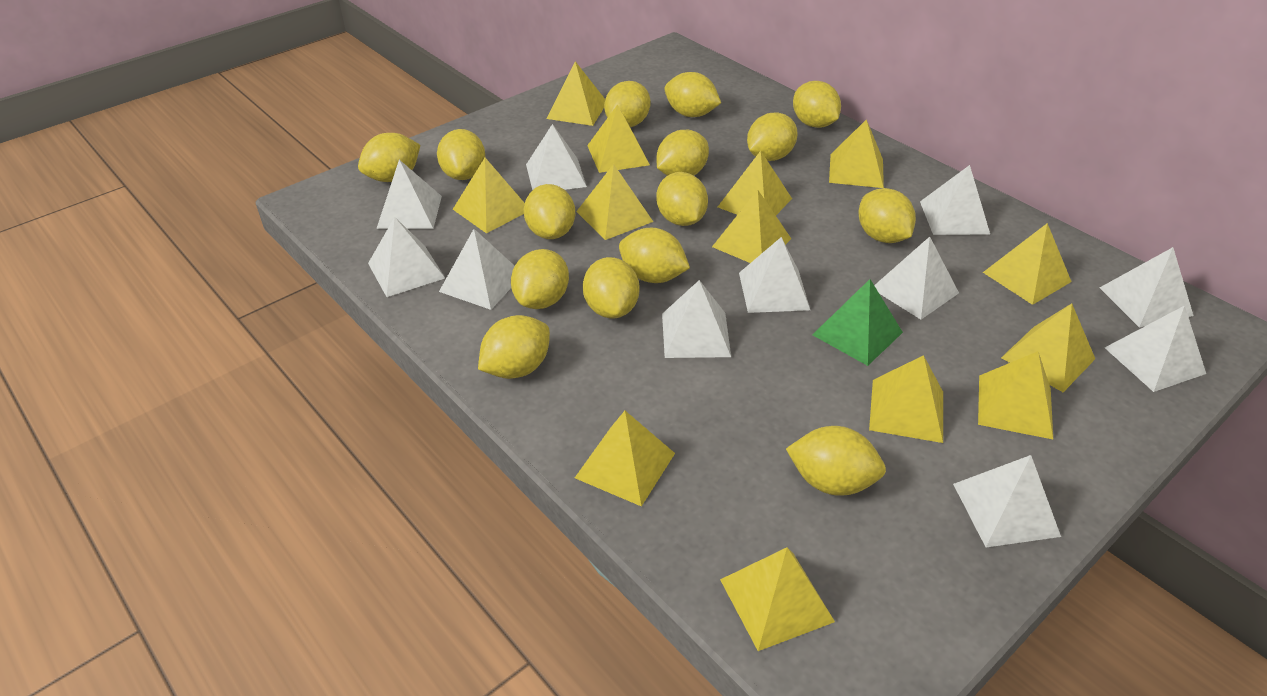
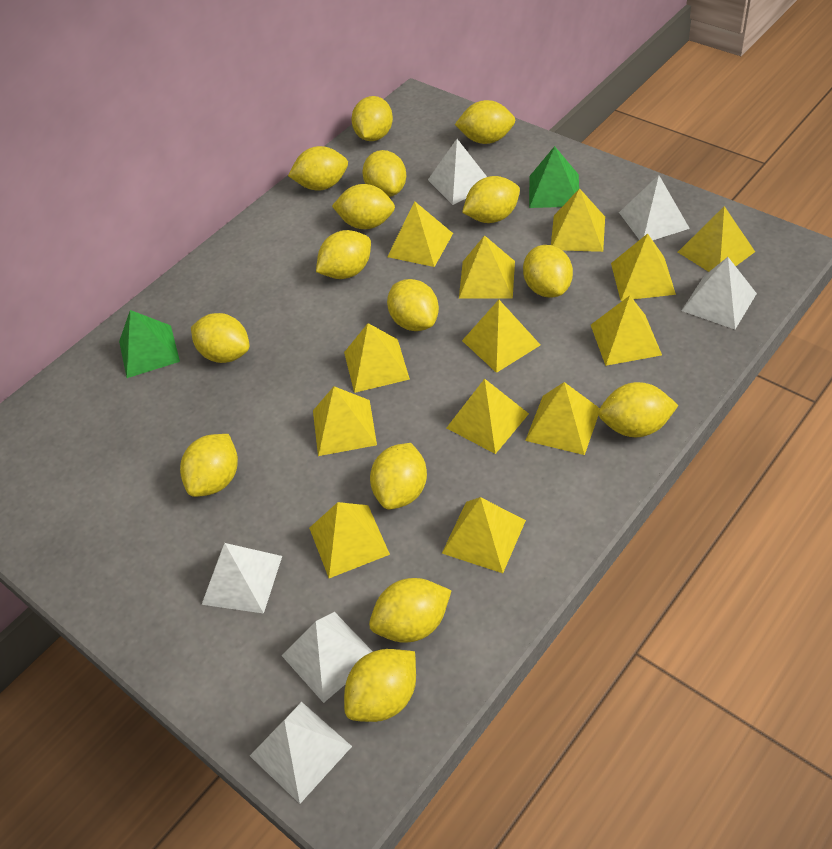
green pyramid: 1 -> 2
white pyramid: 11 -> 6

